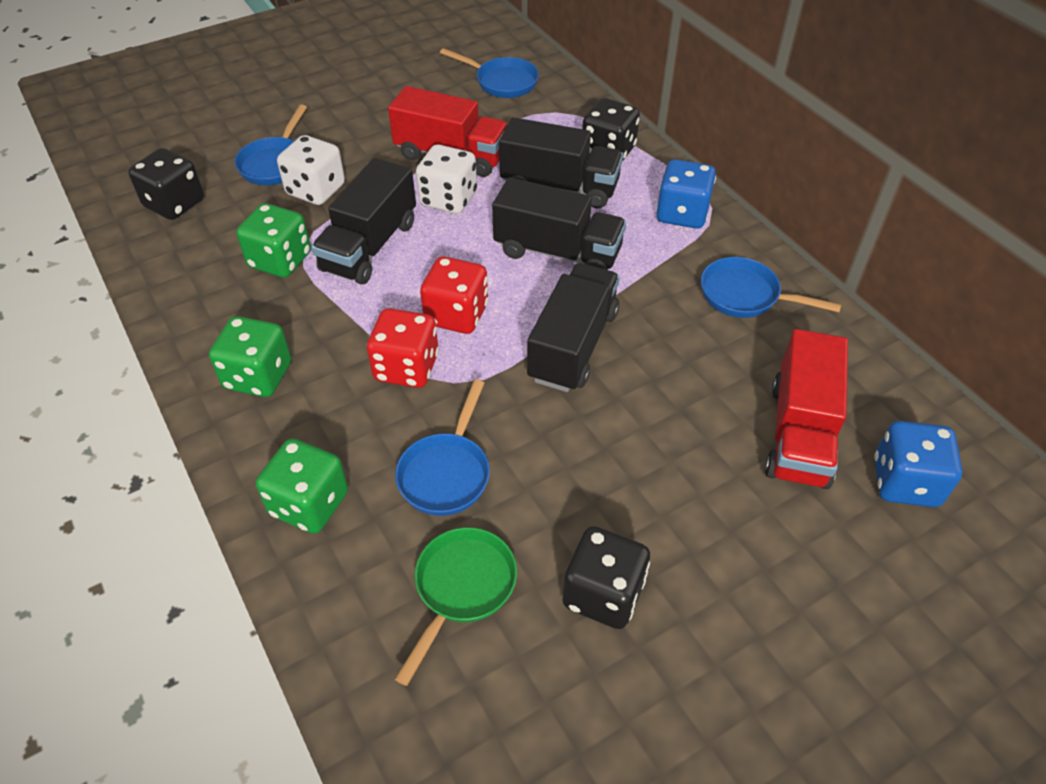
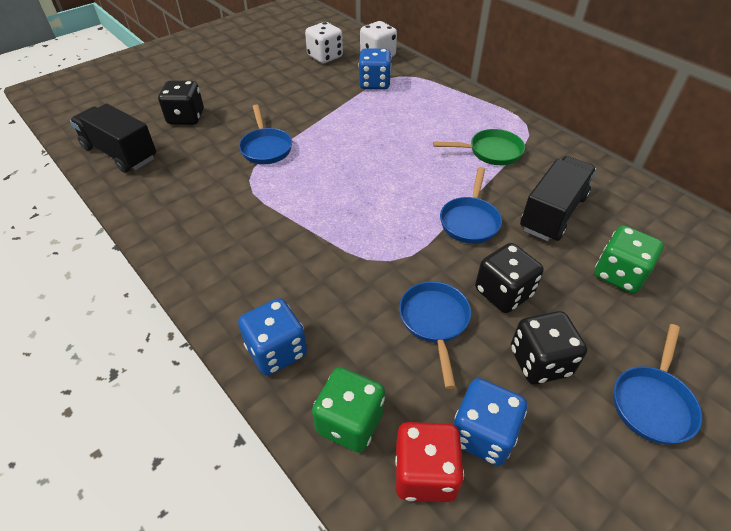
black truck: 4 -> 2
blue dice: 2 -> 3
green dice: 3 -> 2
red dice: 2 -> 1
red truck: 2 -> 0

